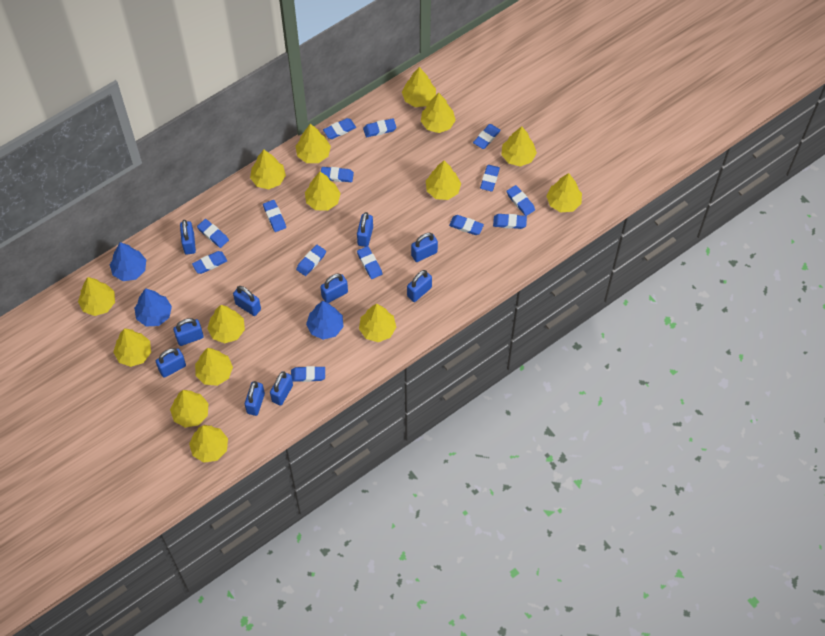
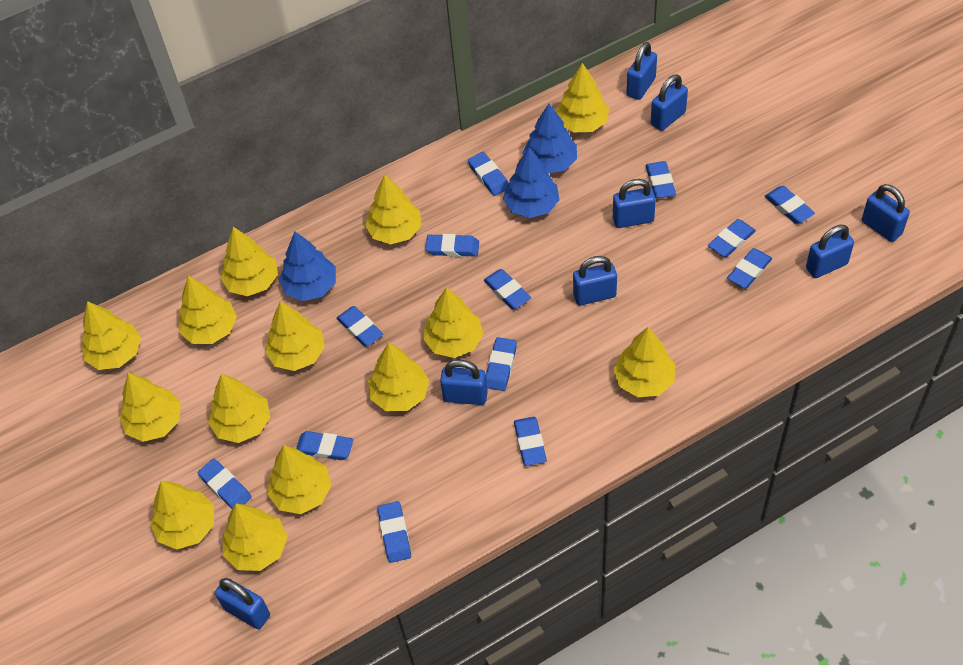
blue eraser: 14 -> 13
blue padlock: 10 -> 8
yellow tree: 15 -> 14

